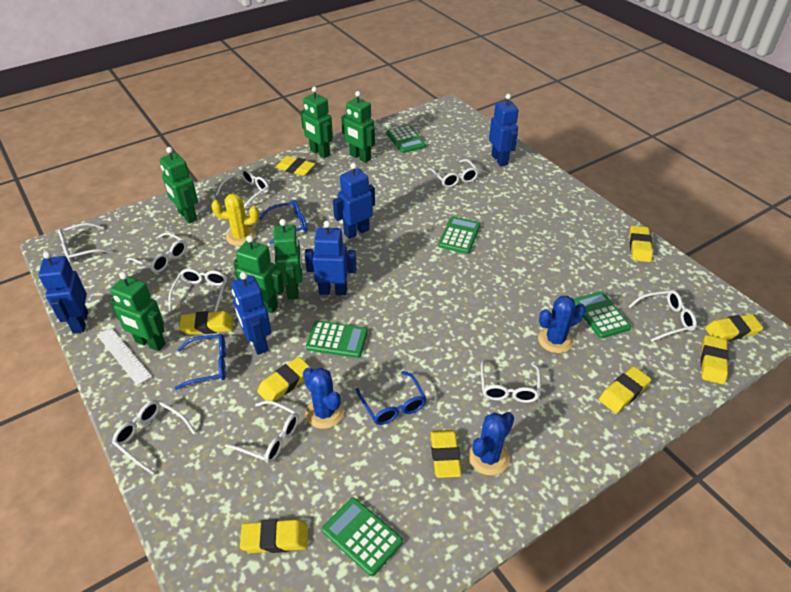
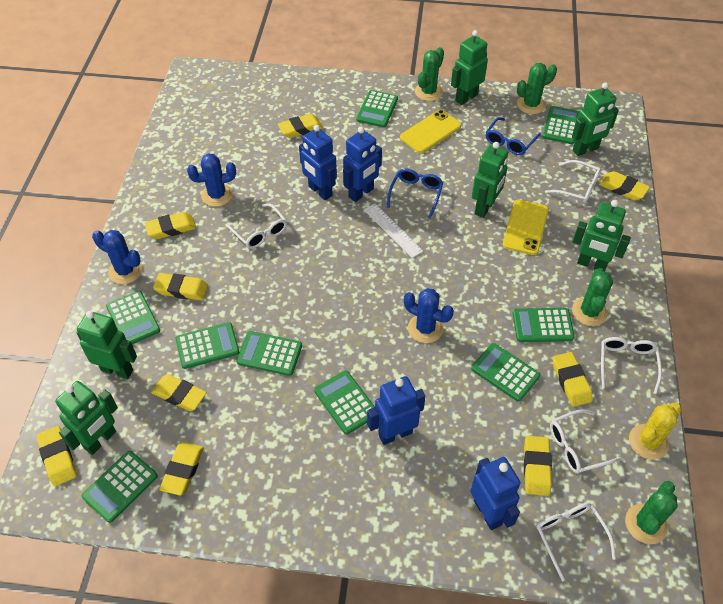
blue glasses: 3 -> 2
blue robot: 5 -> 4
green cactus: 0 -> 4
green calculator: 5 -> 9
white glasses: 9 -> 5
yellow phone: 0 -> 2

